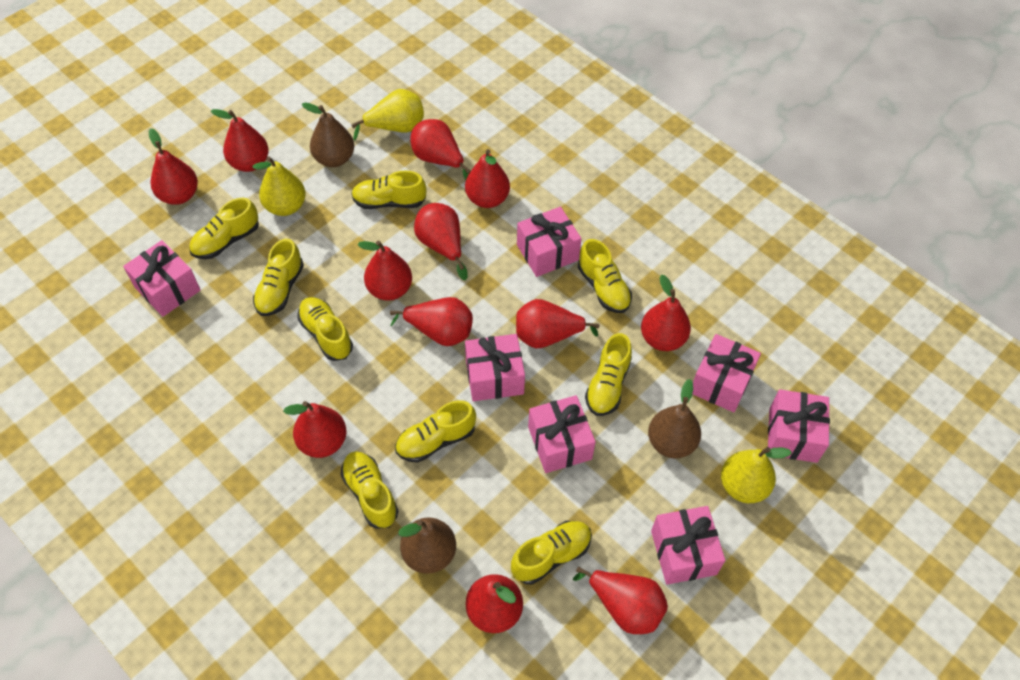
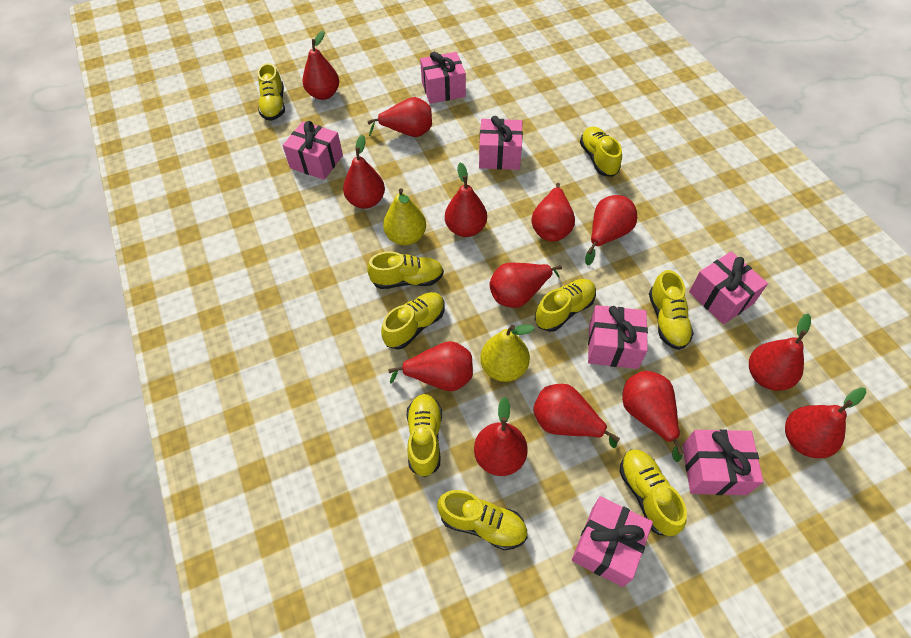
brown pear: 3 -> 0
red pear: 12 -> 13
yellow pear: 3 -> 2

